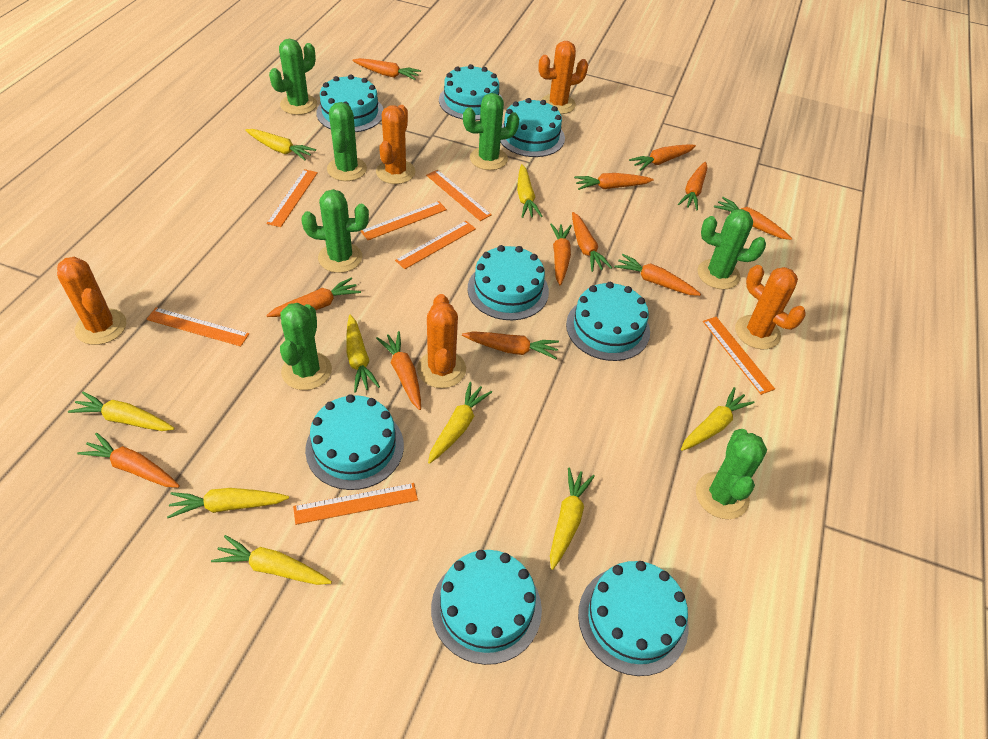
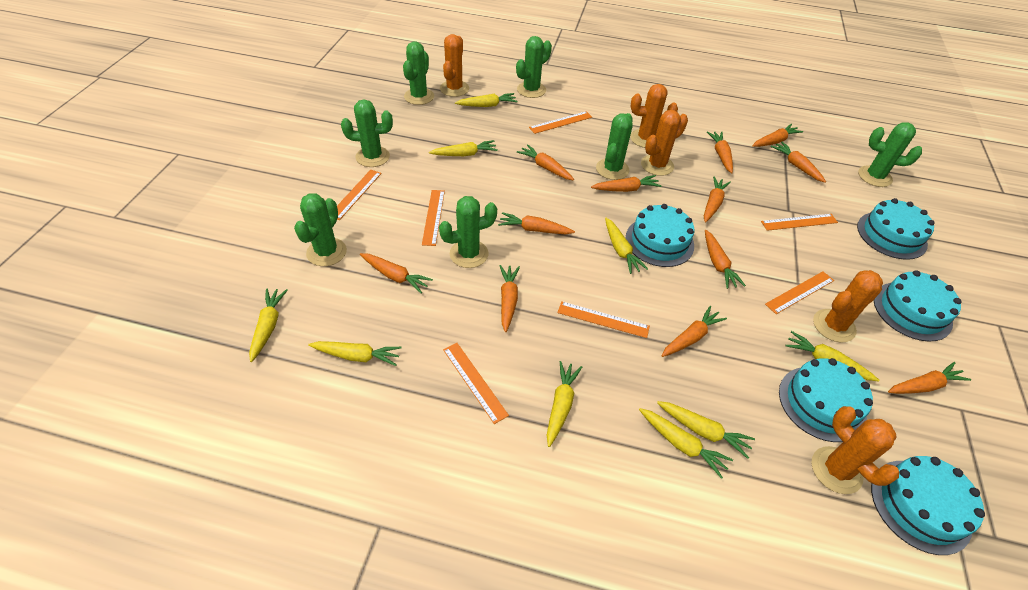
turquoise cake: 8 -> 5

